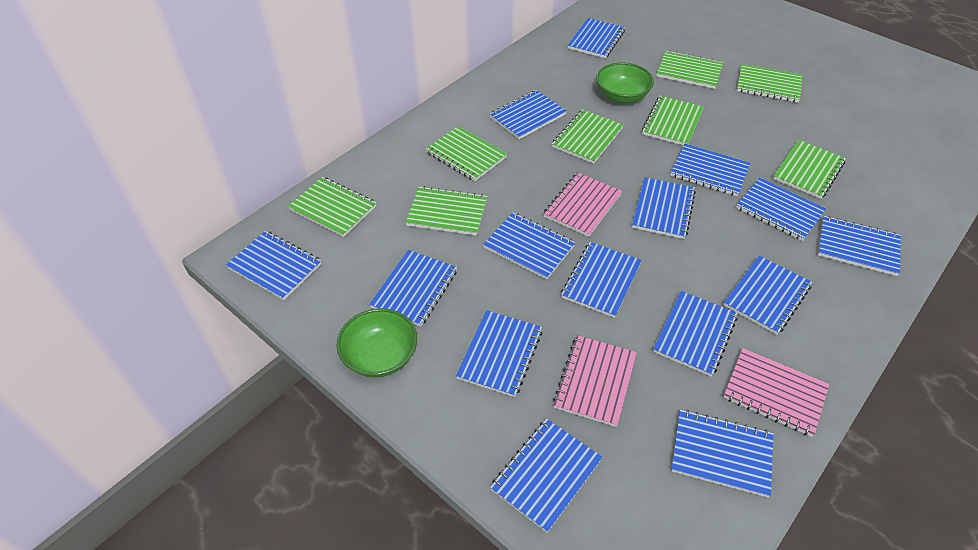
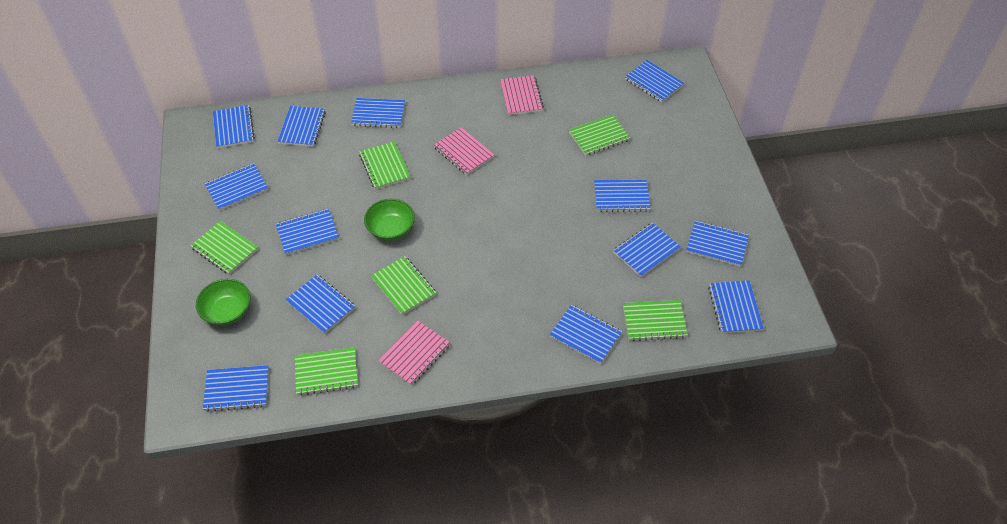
blue notebook: 15 -> 13
green notebook: 8 -> 6

